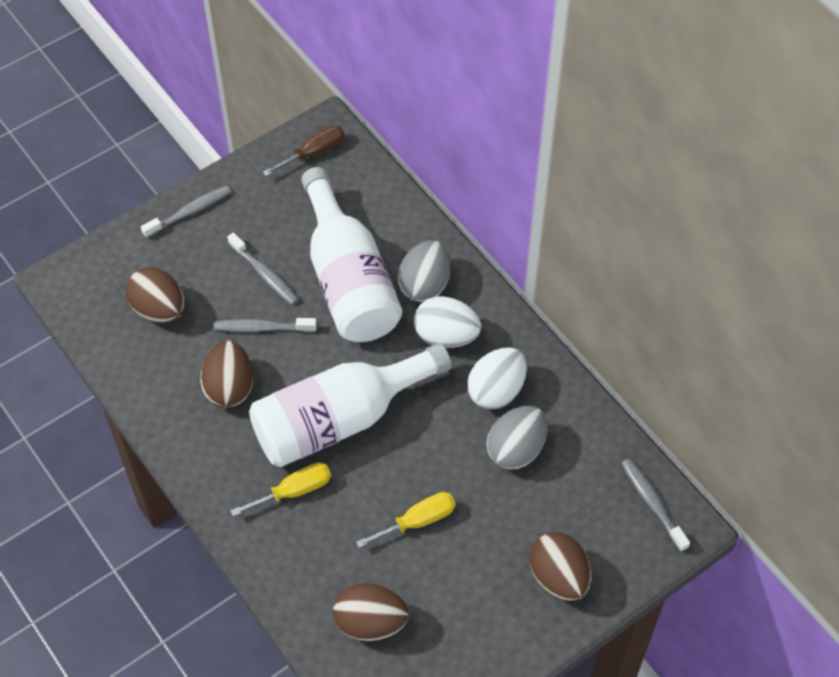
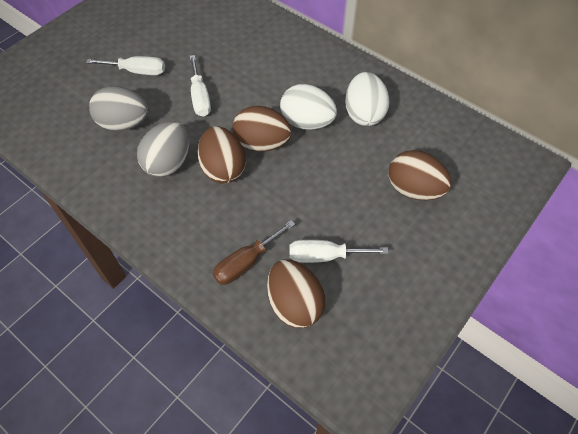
grey toothbrush: 4 -> 0
white bottle: 2 -> 0
white screwdriver: 0 -> 3
yellow screwdriver: 2 -> 0

